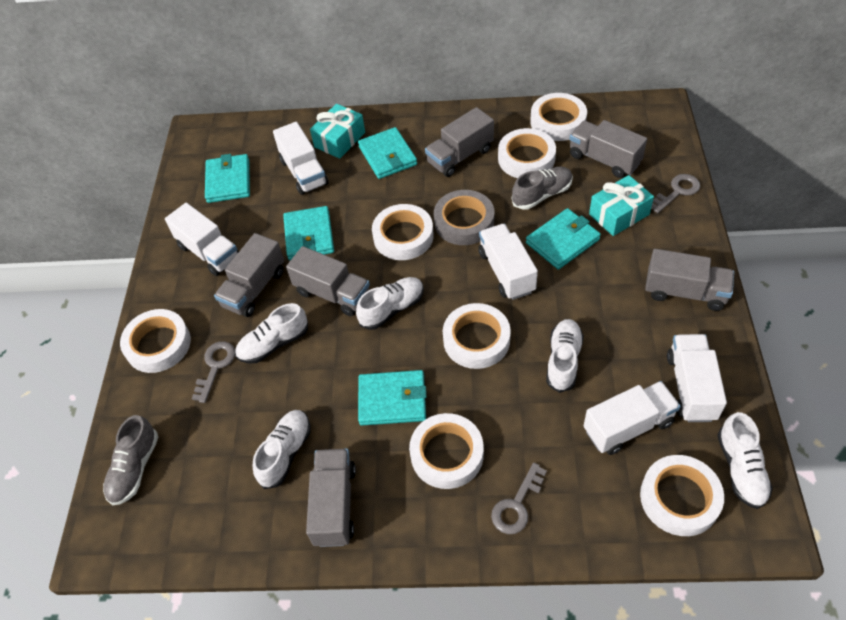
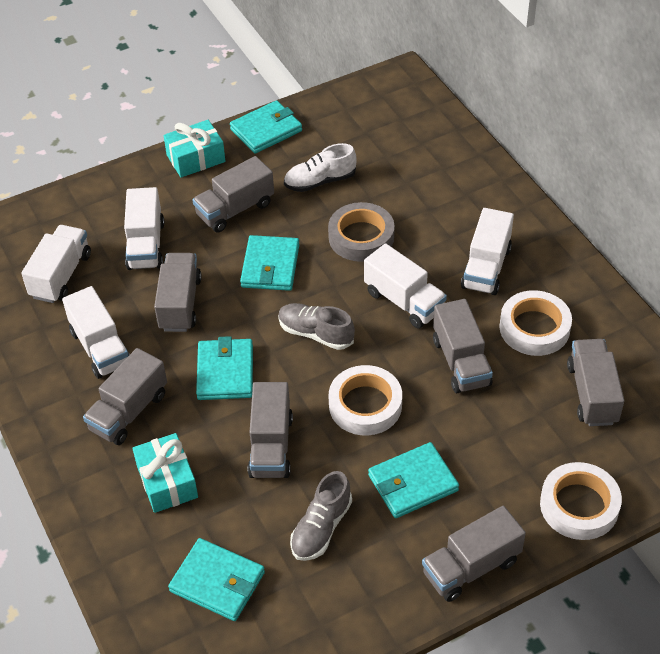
grey key: 3 -> 0
grey truck: 6 -> 7
white shoe: 5 -> 1
white tape: 7 -> 3

